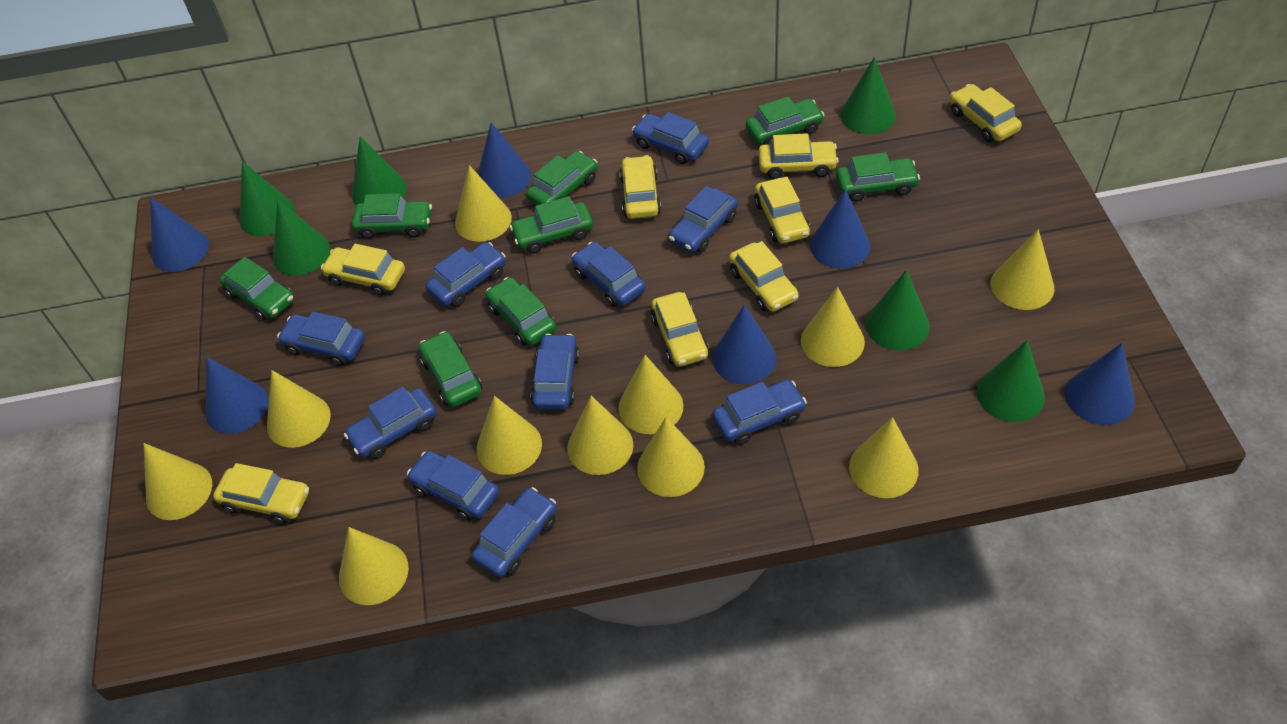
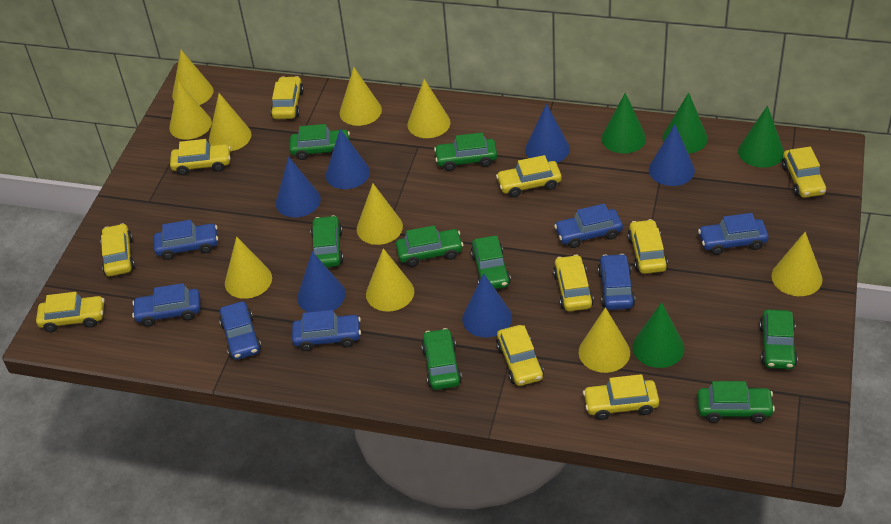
blue car: 10 -> 7
green cone: 6 -> 4
yellow car: 8 -> 10
yellow cone: 11 -> 10

